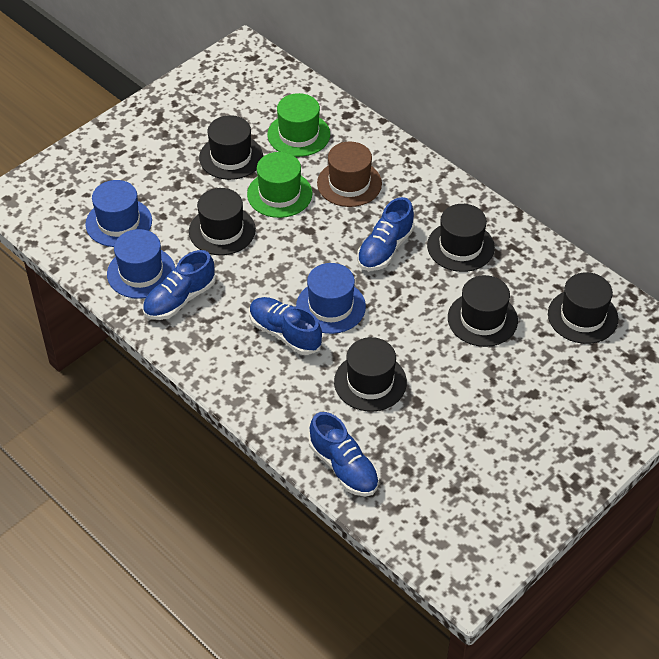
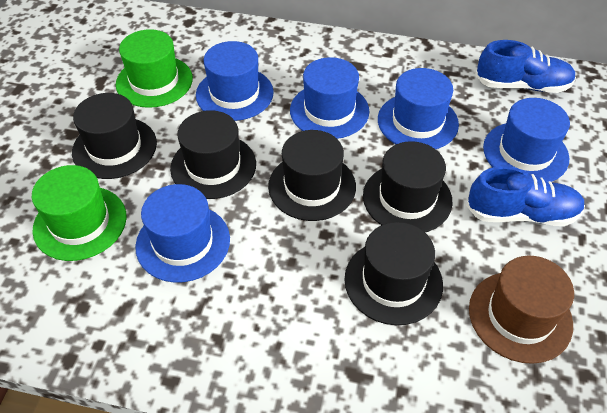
black hat: 6 -> 5
blue hat: 3 -> 5
blue shoe: 4 -> 2

